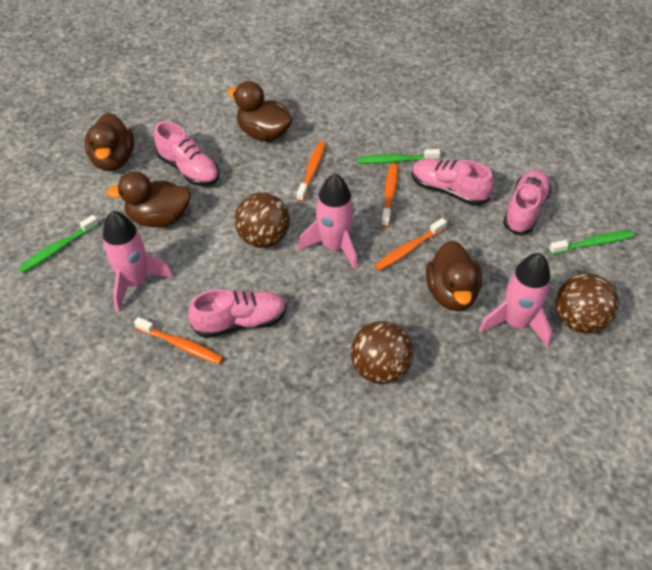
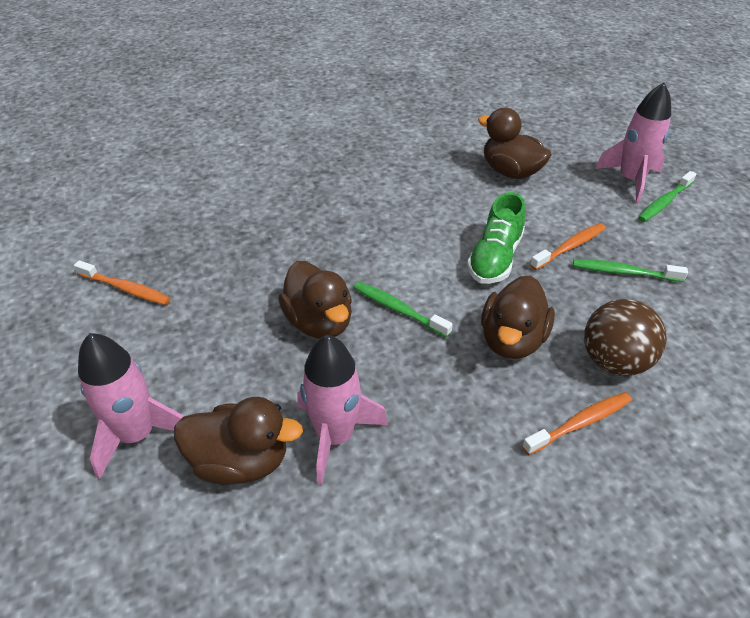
brown ball: 3 -> 1
green shoe: 0 -> 1
orange toothbrush: 4 -> 3
pink shoe: 4 -> 0

